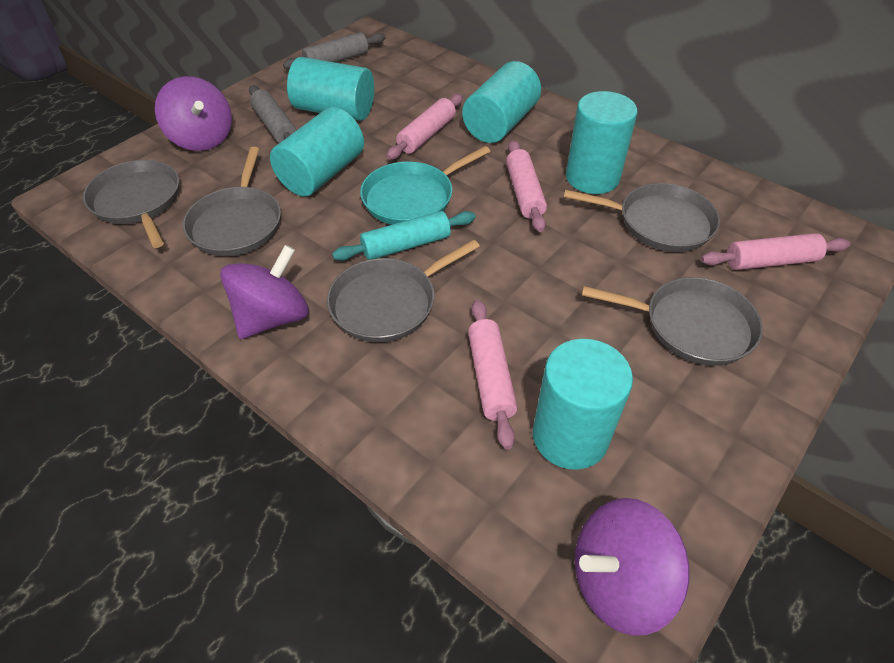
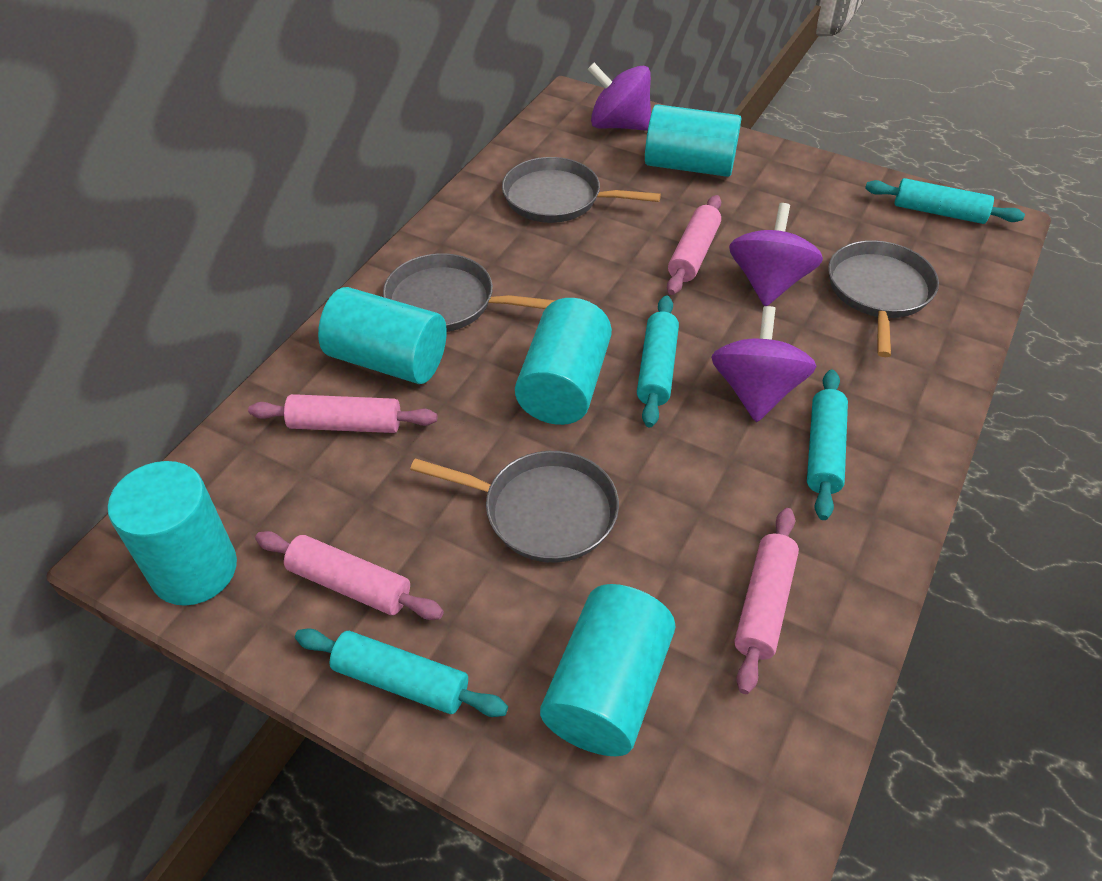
grey pan: 5 -> 4
grey rolling pin: 2 -> 0
turquoise pan: 1 -> 0
turquoise rolling pin: 1 -> 4

